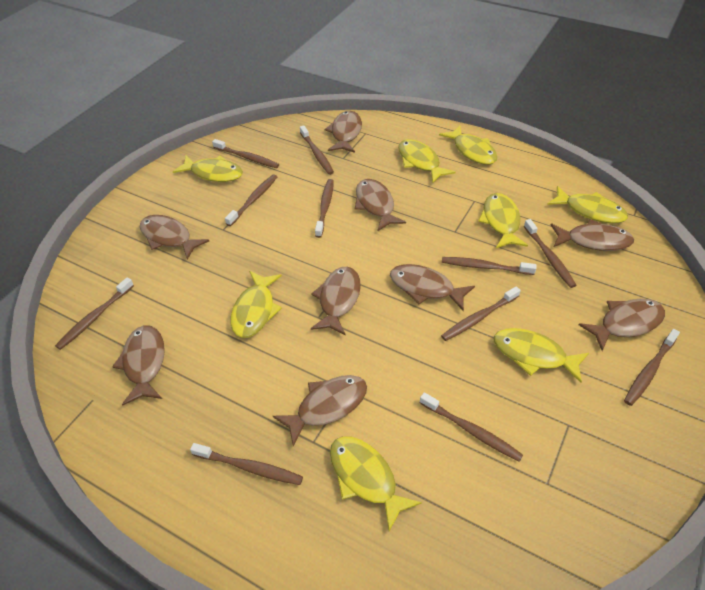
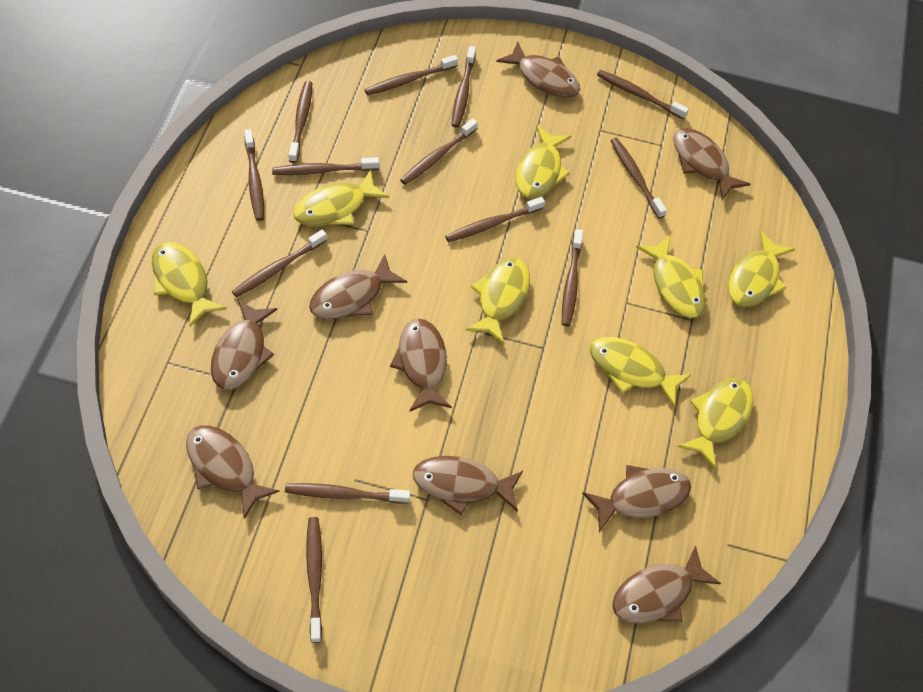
brown toothbrush: 11 -> 13

